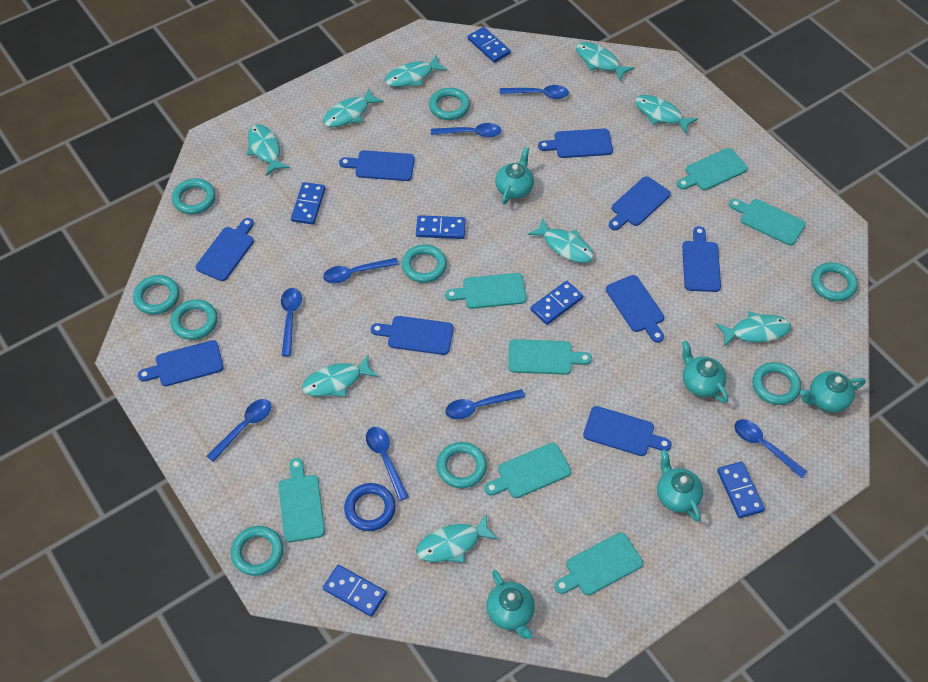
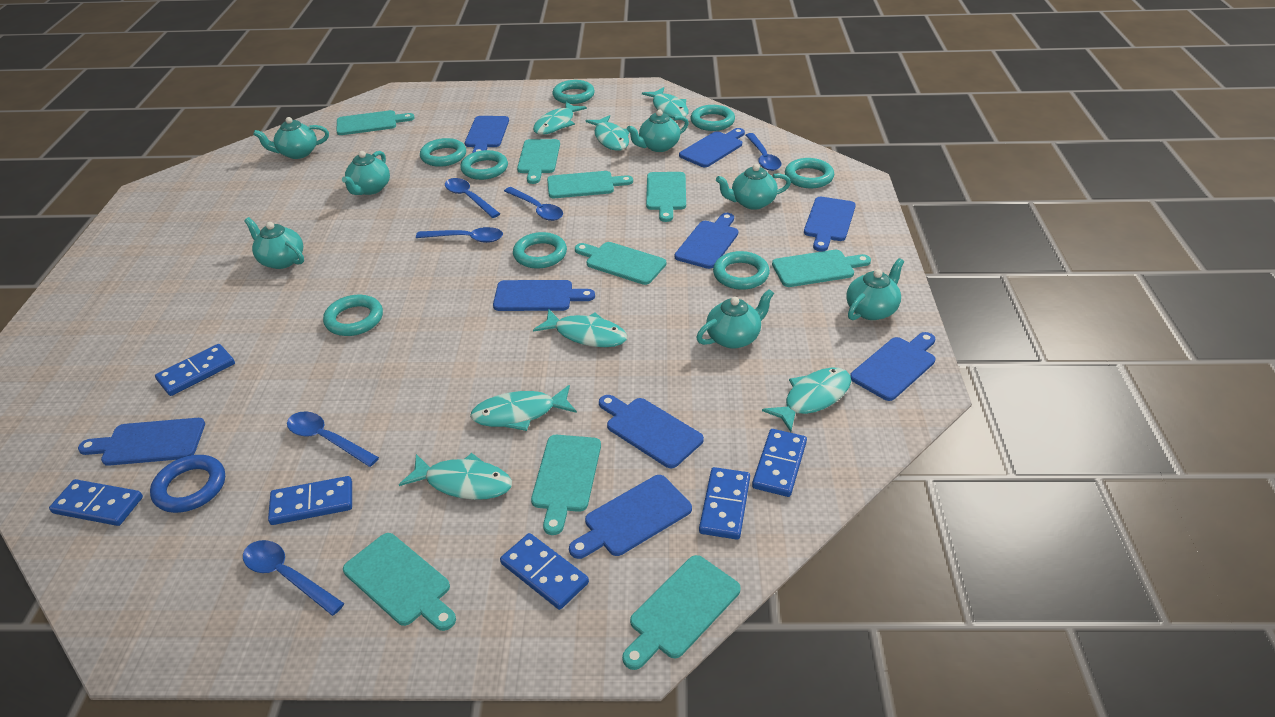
blue spoon: 8 -> 6
turquoise cutting board: 7 -> 9
turquoise fish: 9 -> 7
turquoise ring: 9 -> 8
turquoise teapot: 5 -> 7

